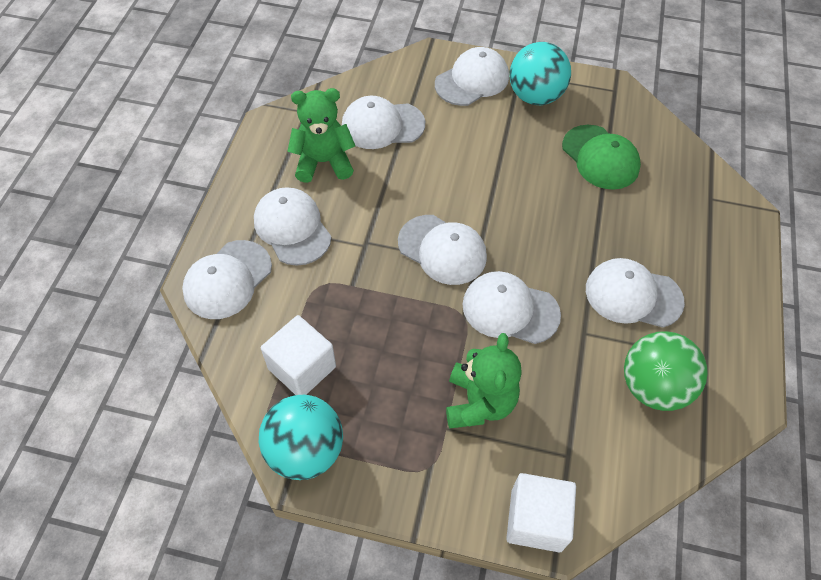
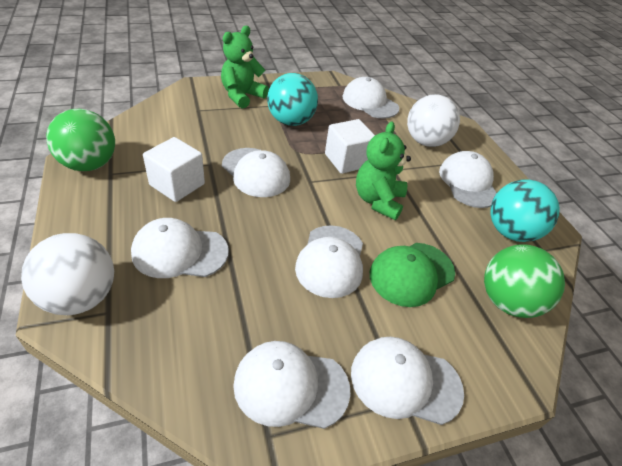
green ball: 1 -> 2
white ball: 0 -> 2

